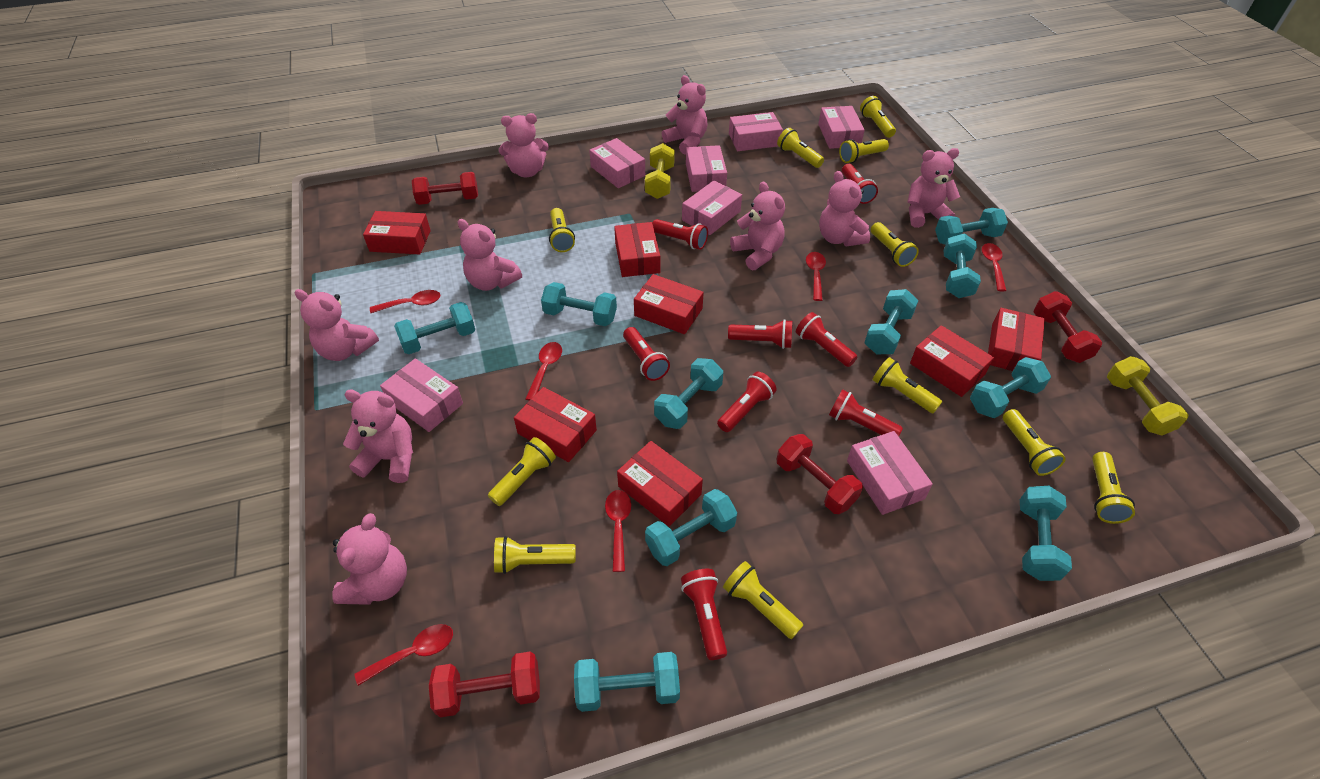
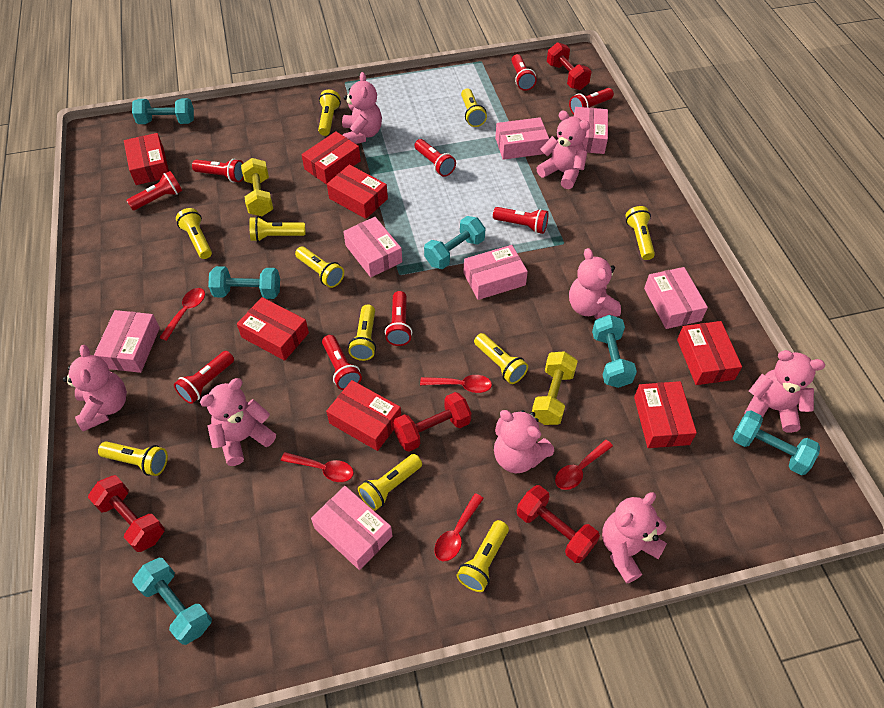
pink teddy bear: 9 -> 8
red flashlight: 8 -> 9
red spoon: 6 -> 5
turquoise dumbbell: 10 -> 6

